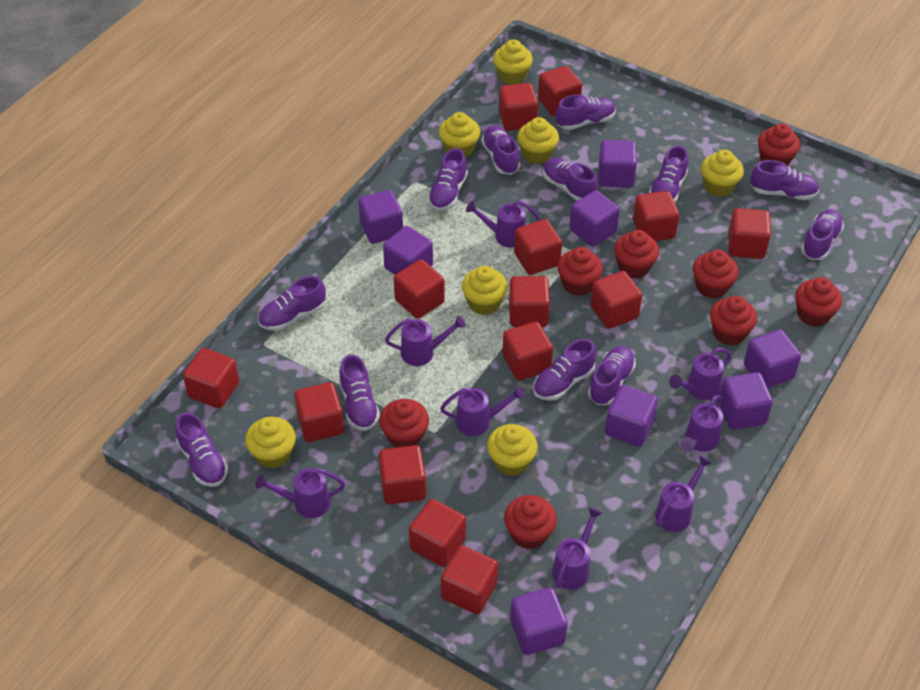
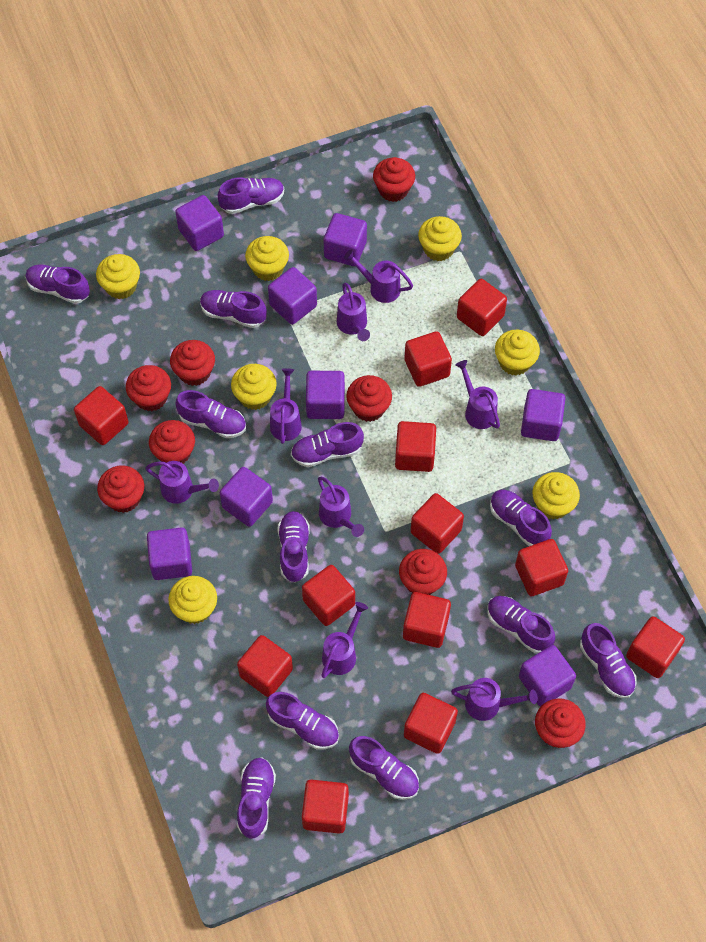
red cube: 14 -> 12

